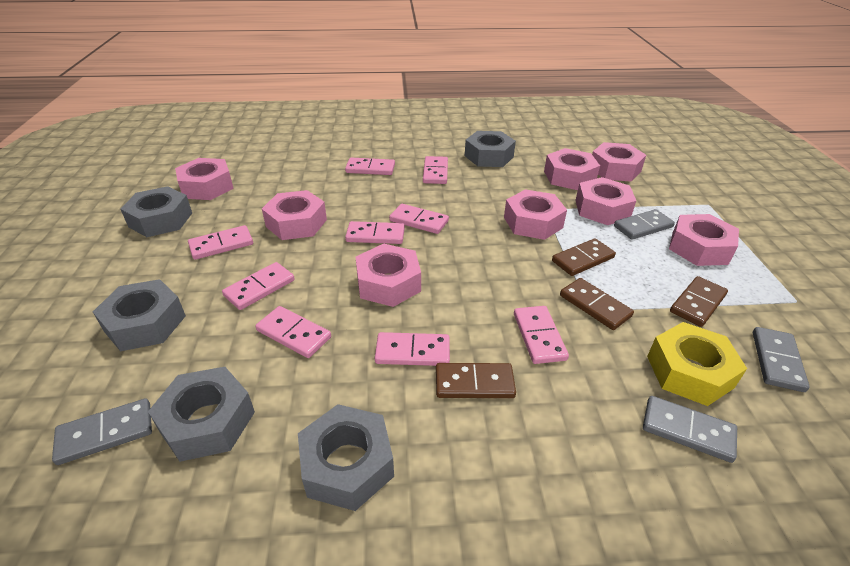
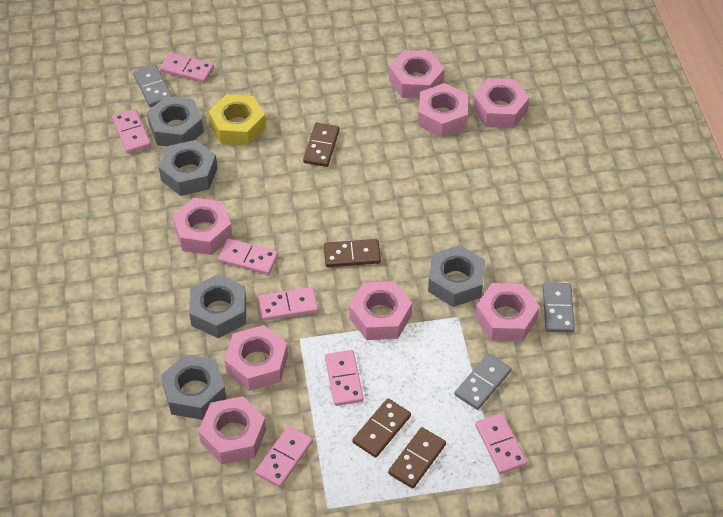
grey domino: 4 -> 3
pink domino: 9 -> 7

